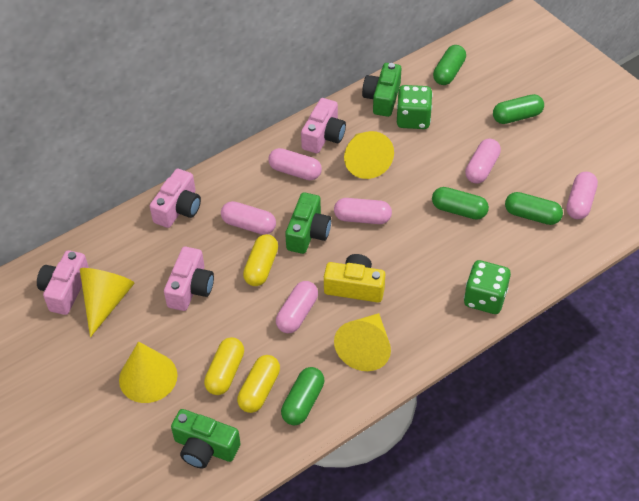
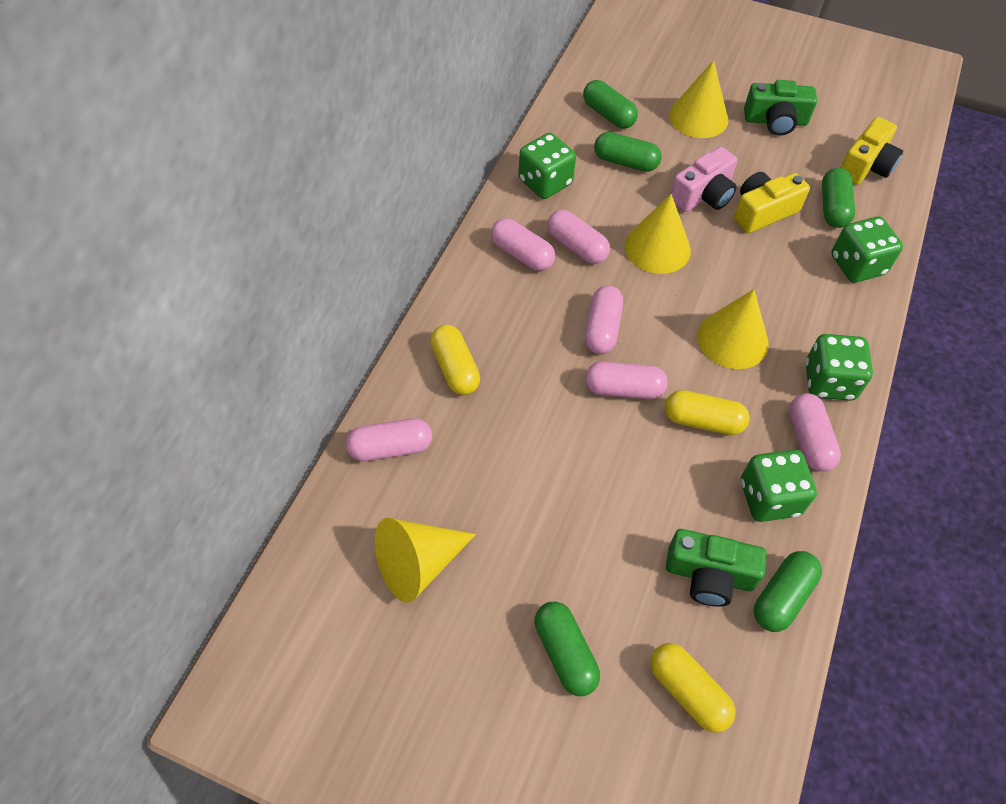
green camera: 3 -> 2
green dice: 2 -> 4
pink camera: 4 -> 1
yellow camera: 1 -> 2

